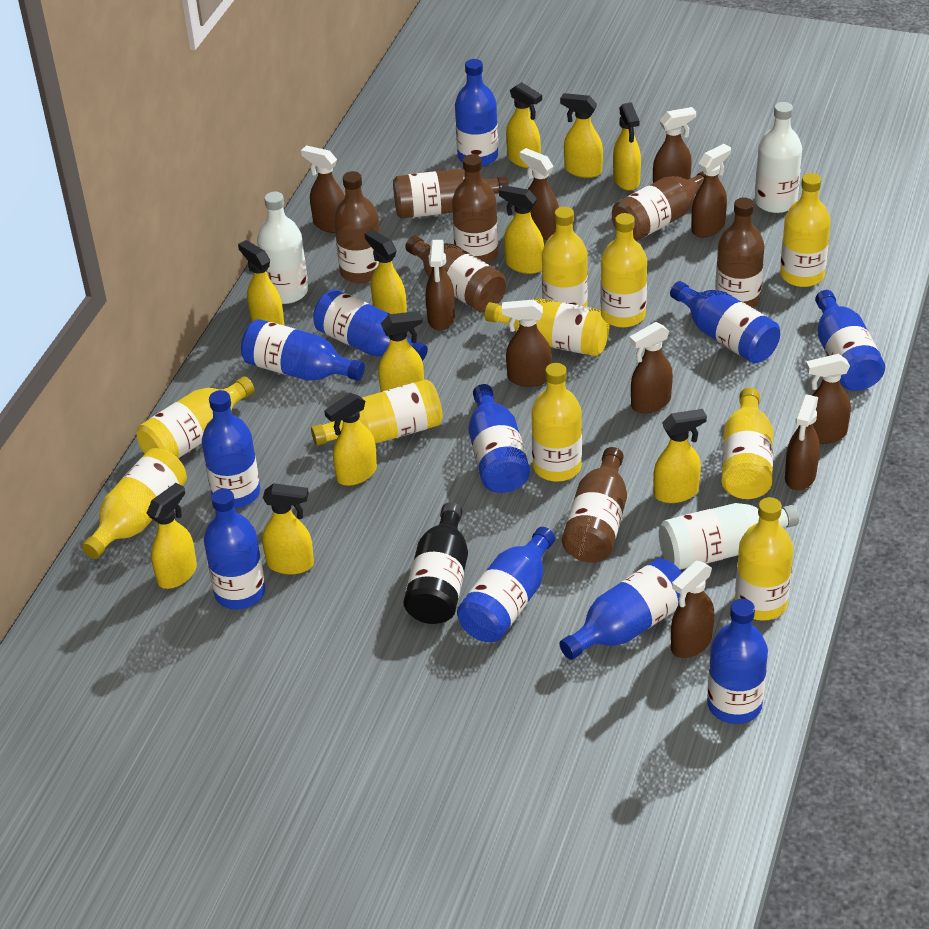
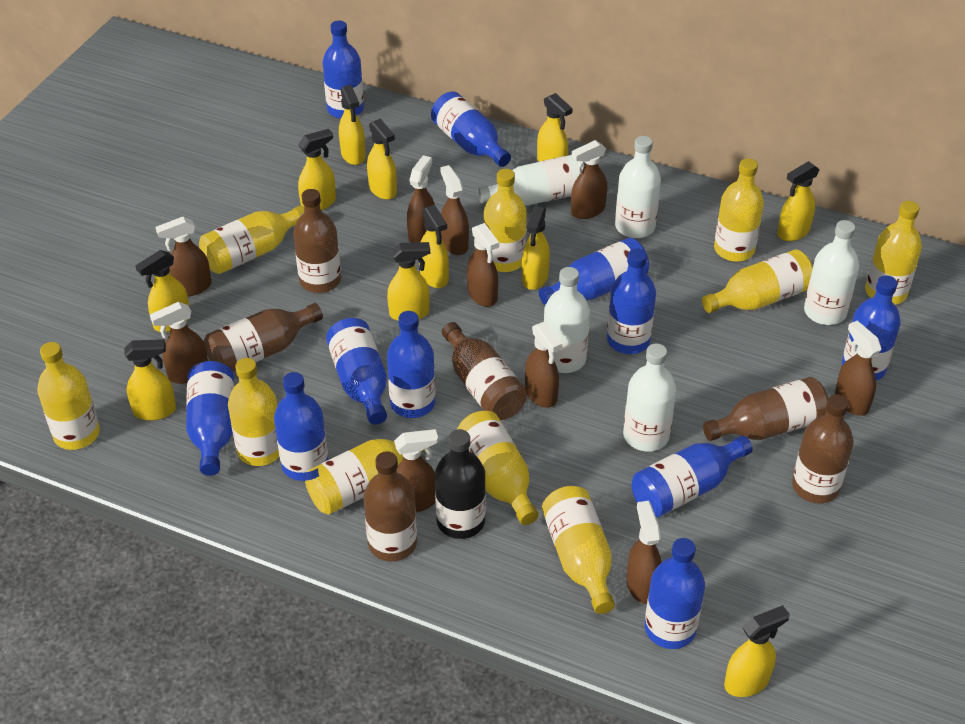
brown bottle: 7 -> 6
white bottle: 3 -> 5

